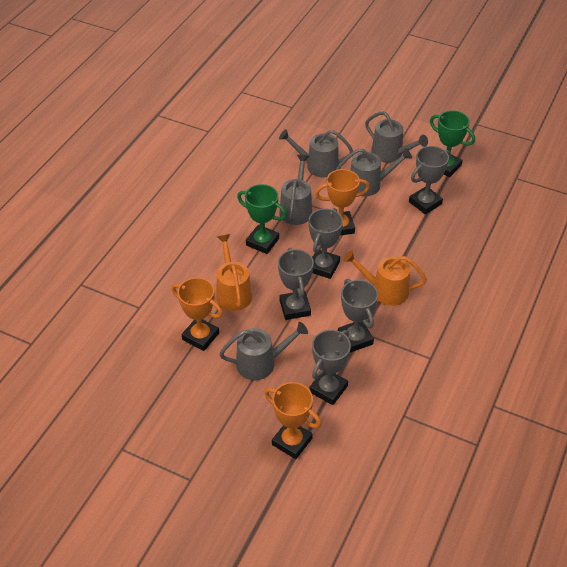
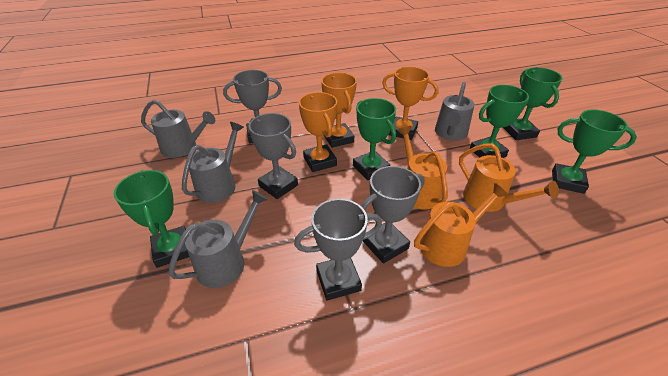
green trophy: 2 -> 5
grey trophy: 5 -> 4
grey watering can: 5 -> 4
orange watering can: 2 -> 3

